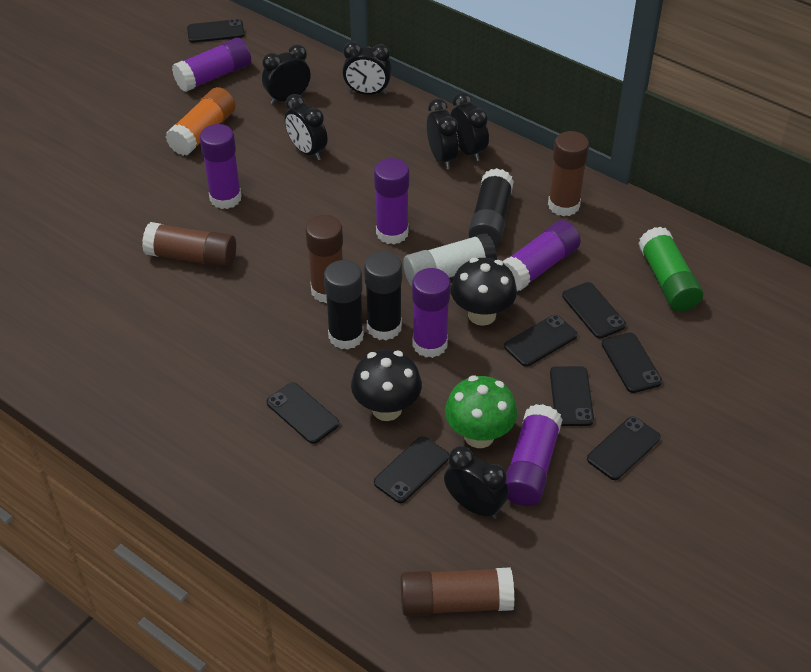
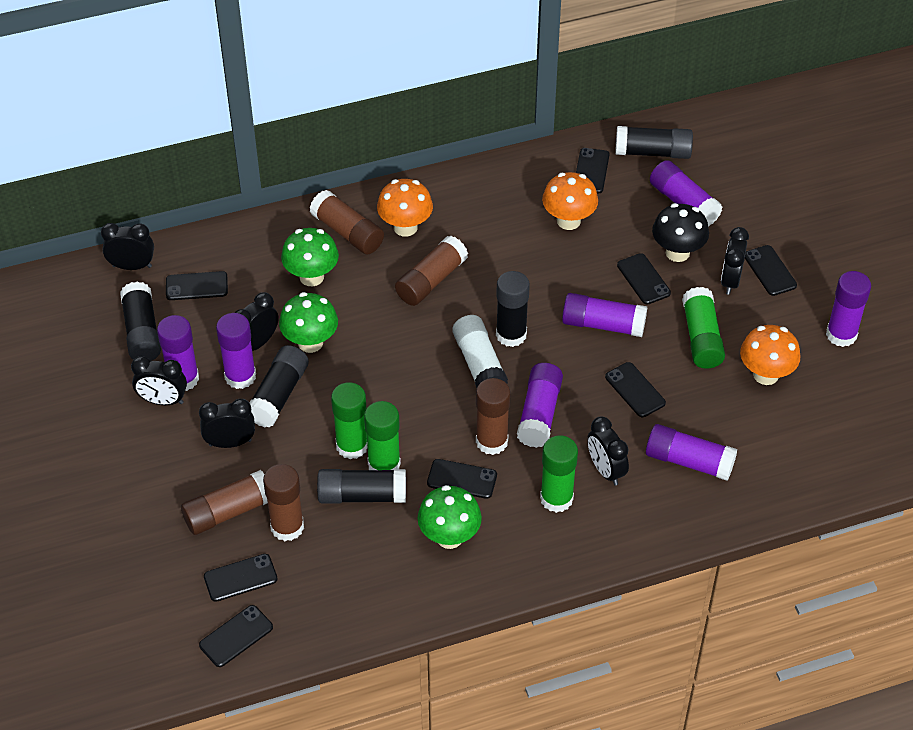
black glue stick: 3 -> 5
black mushroom: 2 -> 1
brown glue stick: 4 -> 5
green glue stick: 1 -> 4
green mushroom: 1 -> 3
orange glue stick: 1 -> 0
orange mushroom: 0 -> 3
purple glue stick: 6 -> 7

